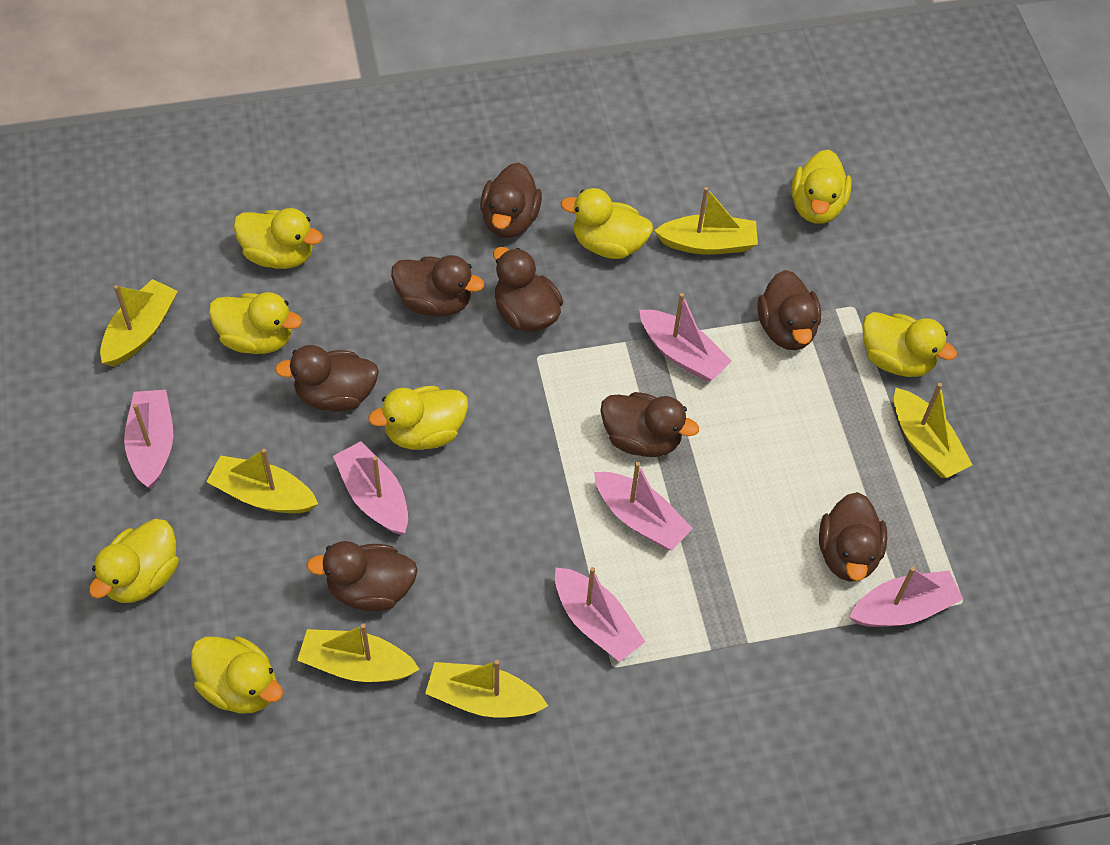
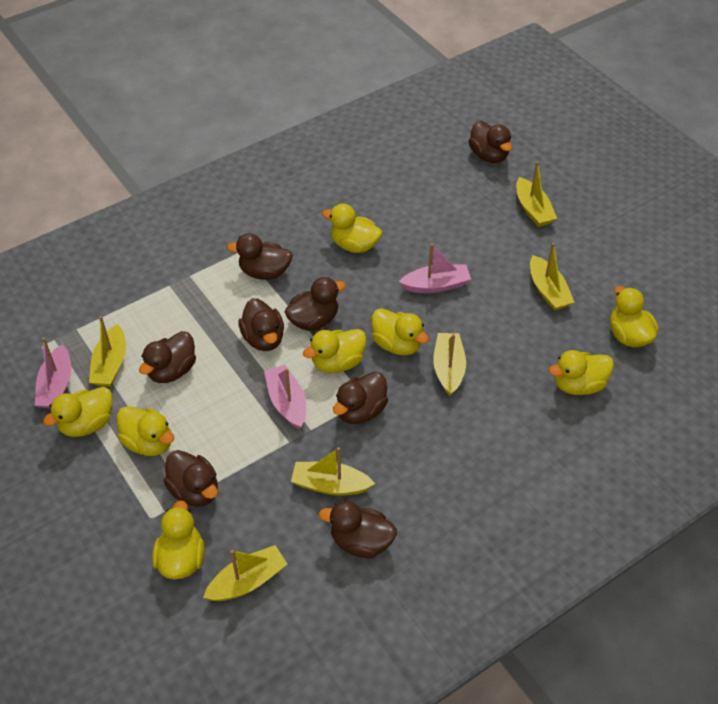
pink boat: 6 -> 3

